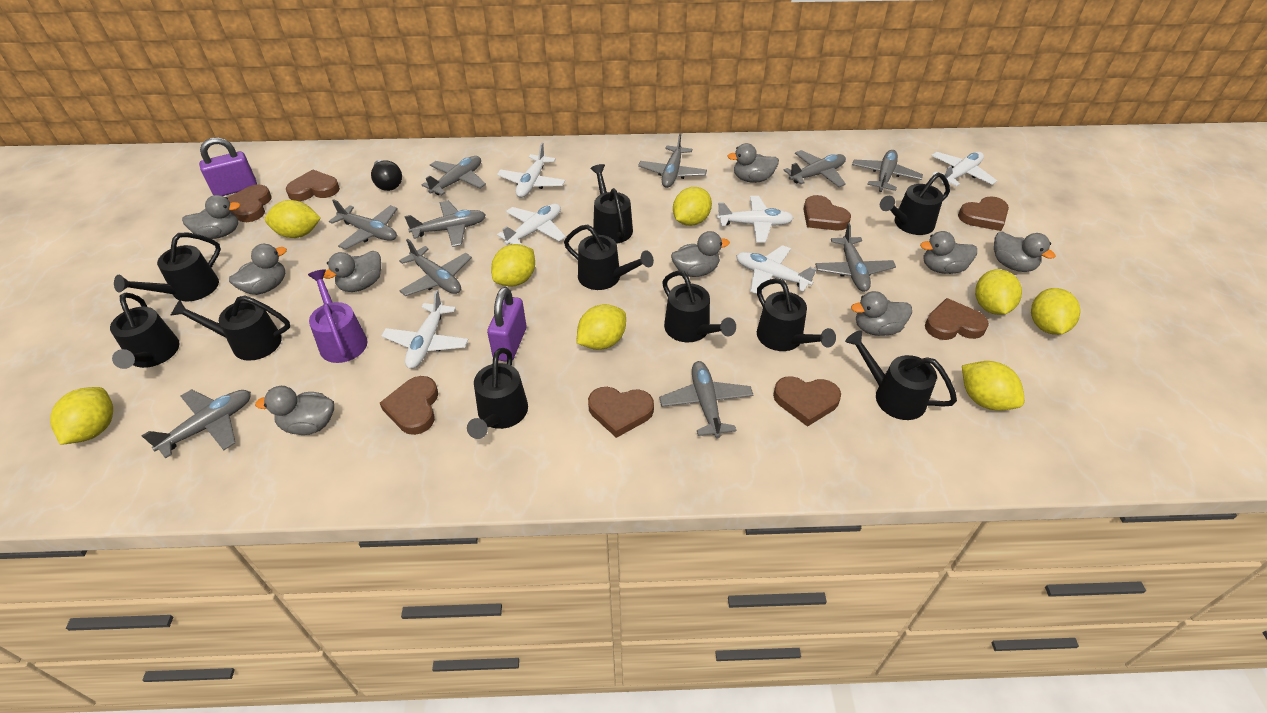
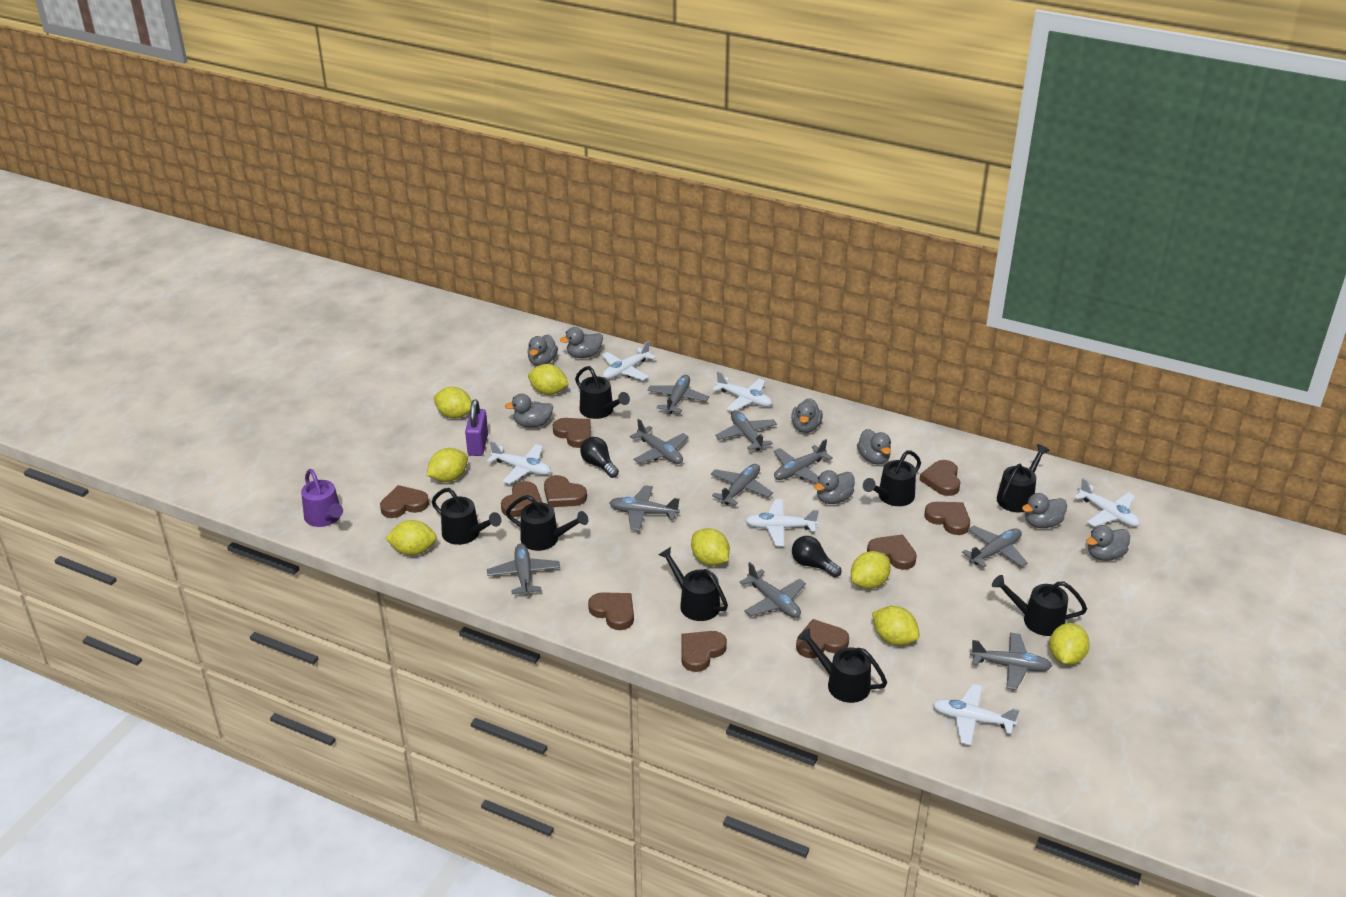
black light bulb: 1 -> 2
black watering can: 10 -> 8
brown heart: 8 -> 10
grey duck: 9 -> 8
purple padlock: 2 -> 1

